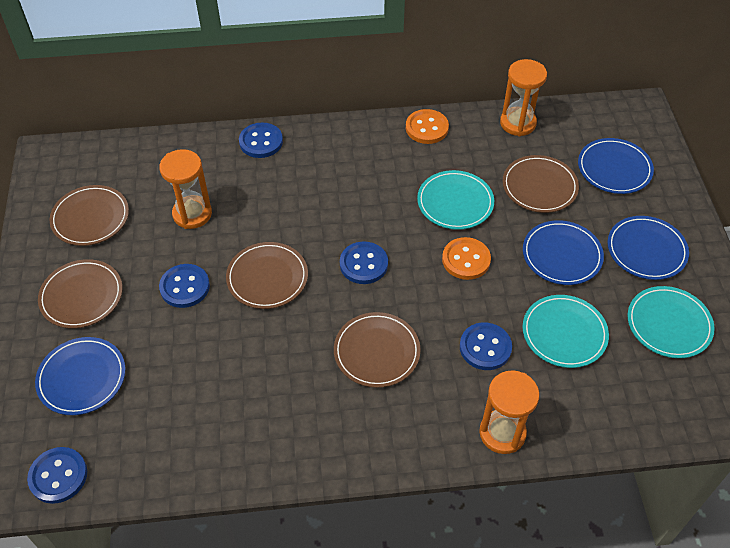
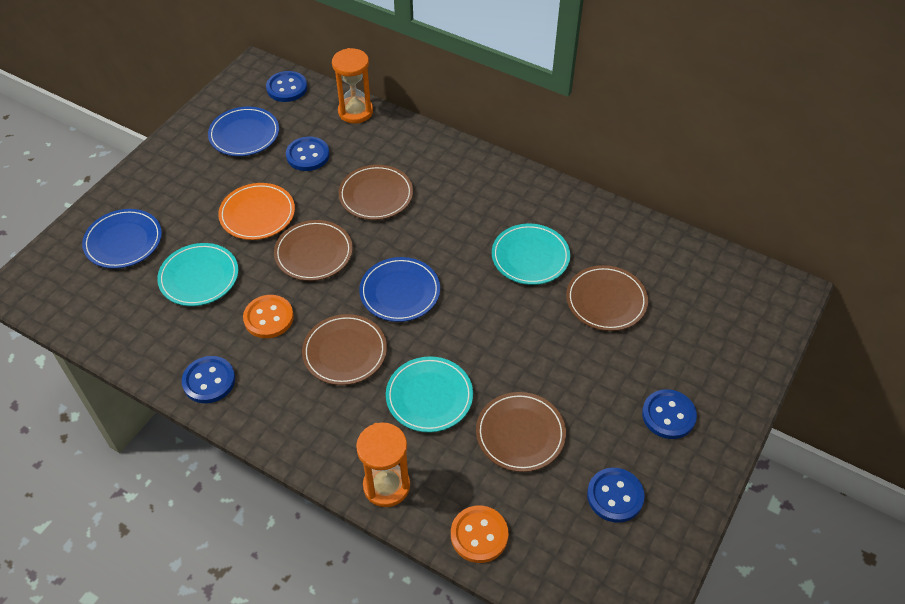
blue plate: 4 -> 3
orange hourglass: 3 -> 2
orange plate: 0 -> 1

